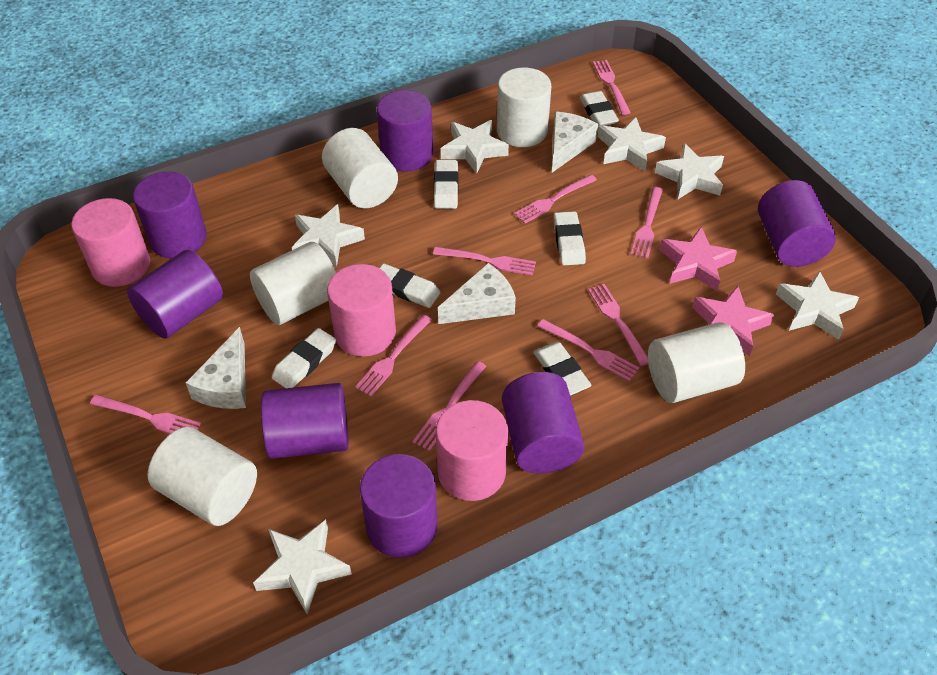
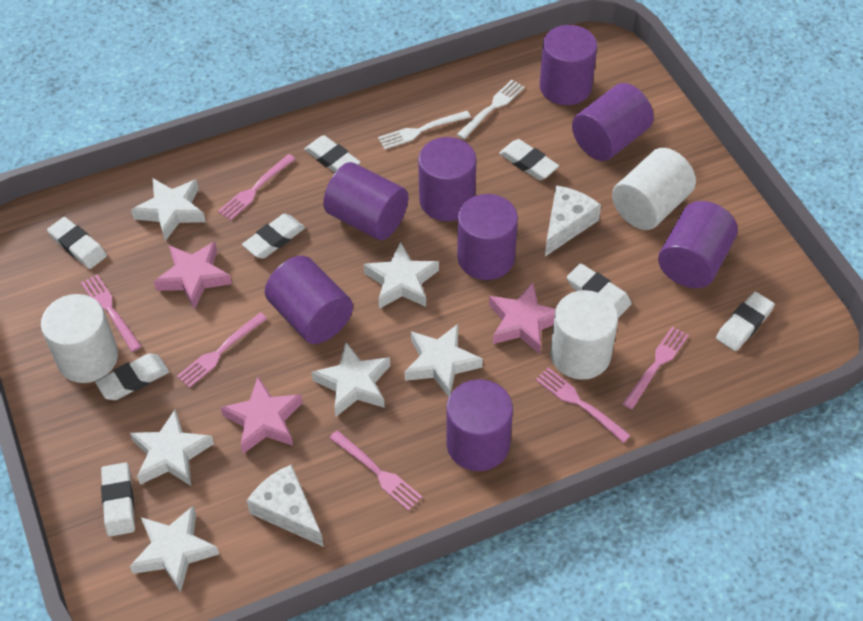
pink cylinder: 3 -> 0
pink fork: 9 -> 6
pink star: 2 -> 3
purple cylinder: 7 -> 8
white cheese: 3 -> 2
white cylinder: 5 -> 3
white eraser: 6 -> 8
white fork: 0 -> 2

